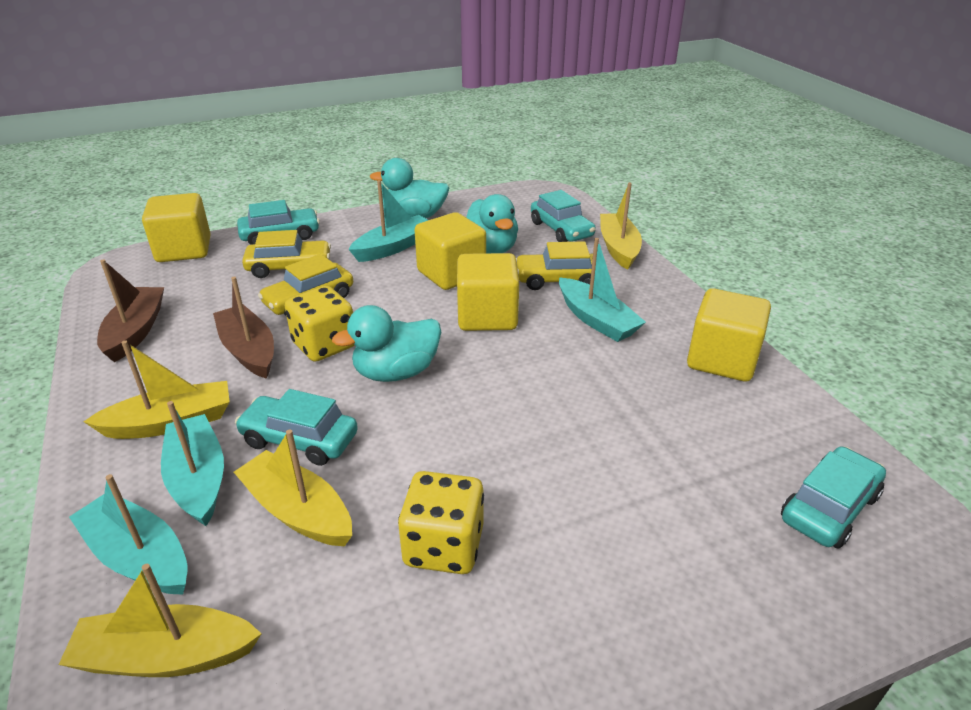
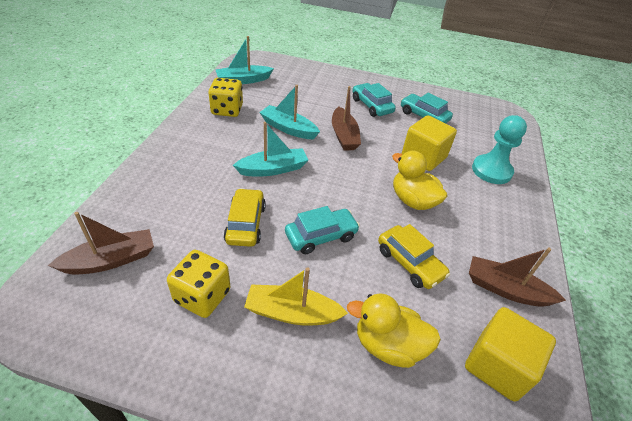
brown boat: 2 -> 3
turquoise boat: 4 -> 3
turquoise car: 4 -> 3
turquoise duck: 3 -> 0
turquoise pawn: 0 -> 1
yellow boat: 4 -> 1
yellow car: 3 -> 2
yellow cube: 4 -> 2
yellow duck: 0 -> 2

